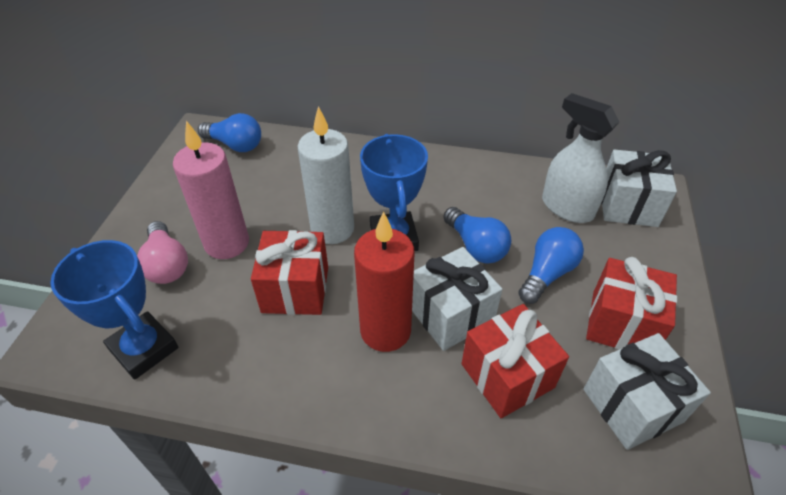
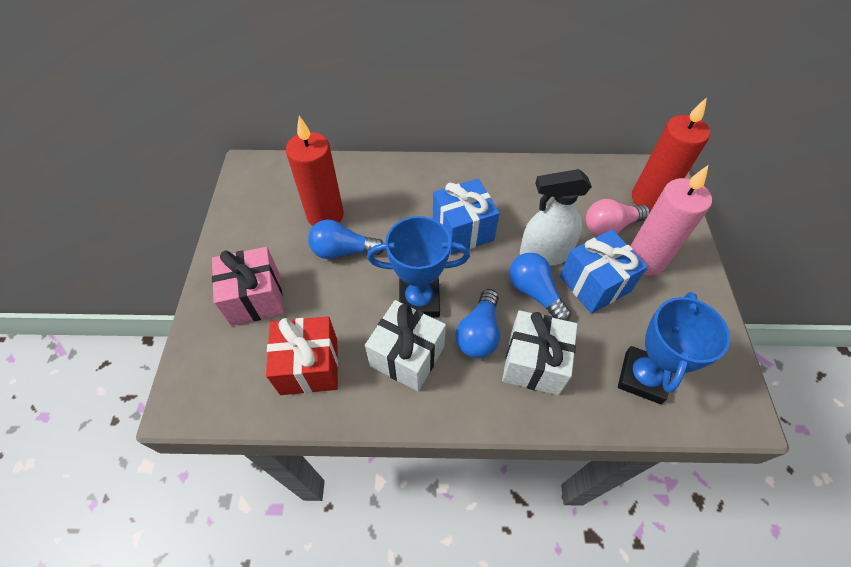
blue gift: 0 -> 2
pink gift: 0 -> 1
red candle: 1 -> 2
red gift: 3 -> 1
white candle: 1 -> 0
white gift: 3 -> 2

